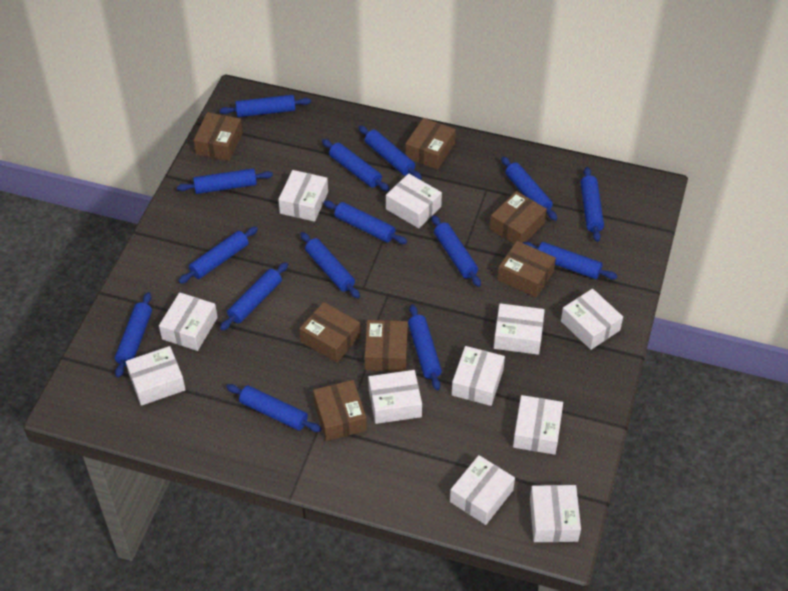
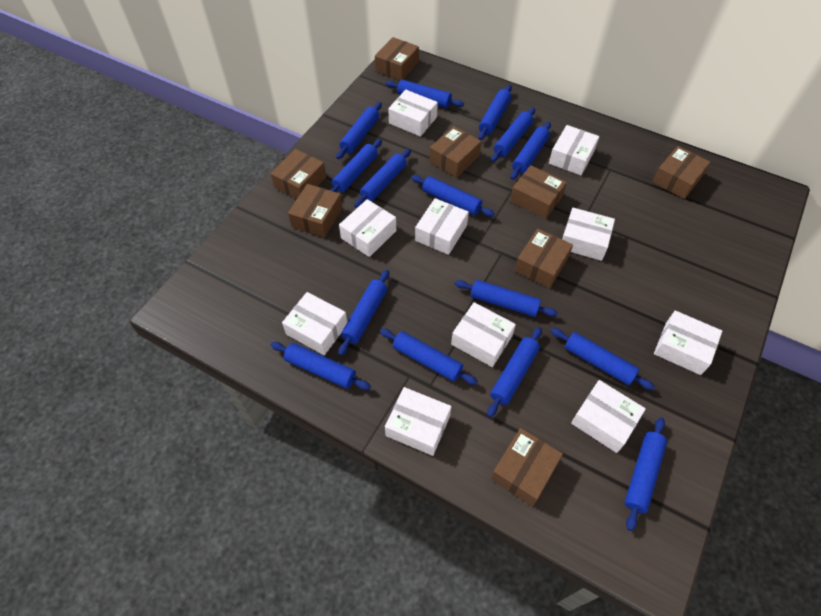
brown box: 7 -> 8
white box: 11 -> 10

